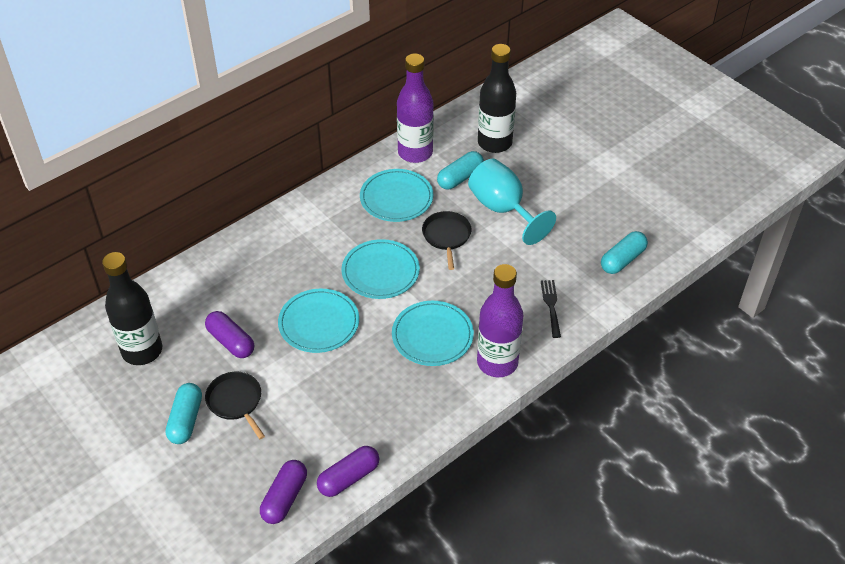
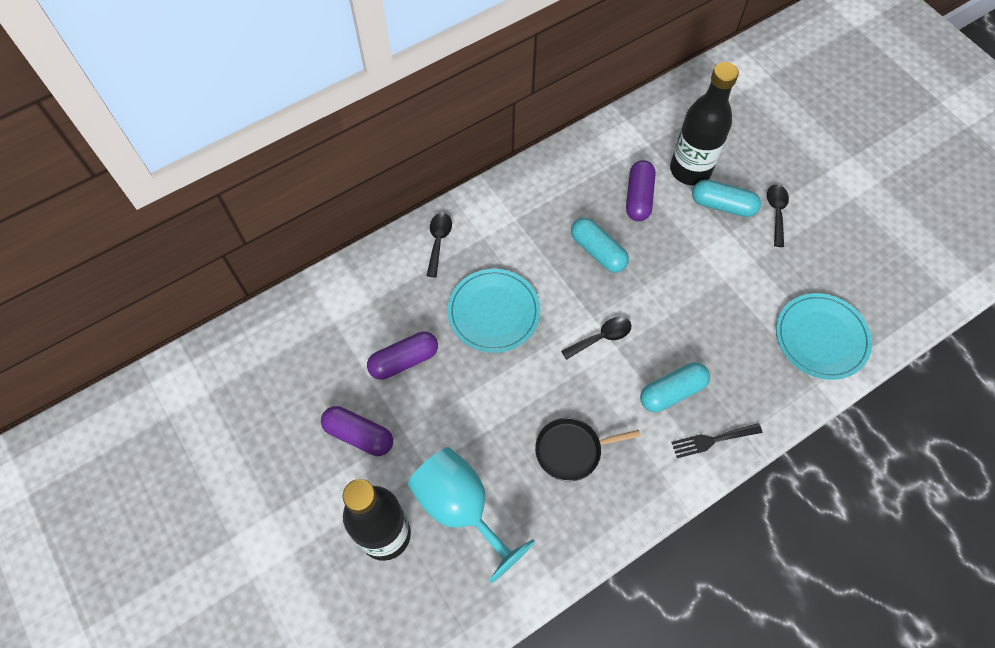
black pan: 2 -> 1
black spoon: 0 -> 3
purple bottle: 2 -> 0
turquoise plate: 4 -> 2

